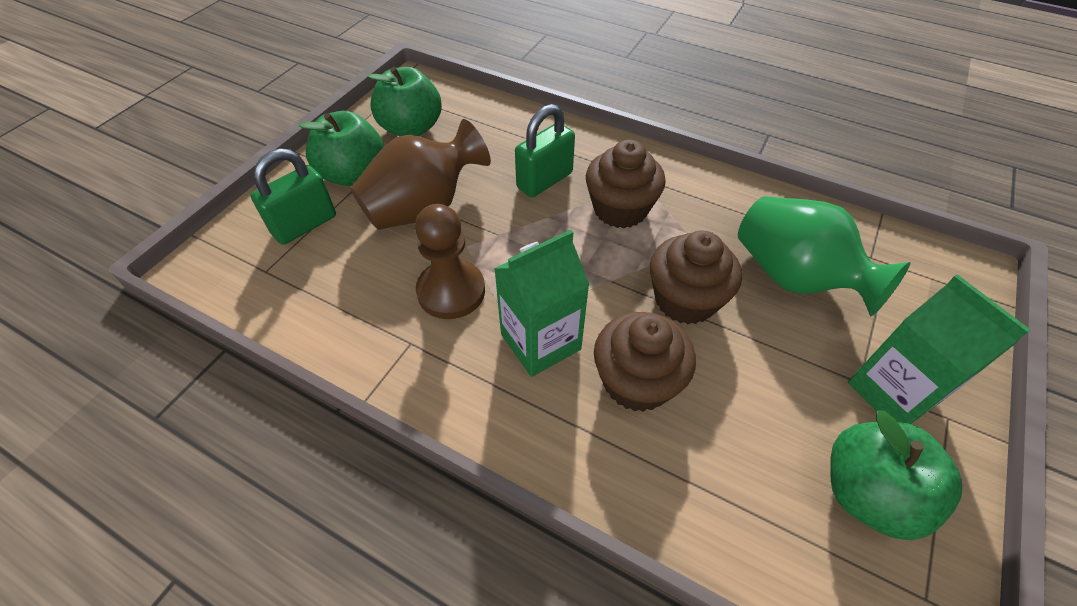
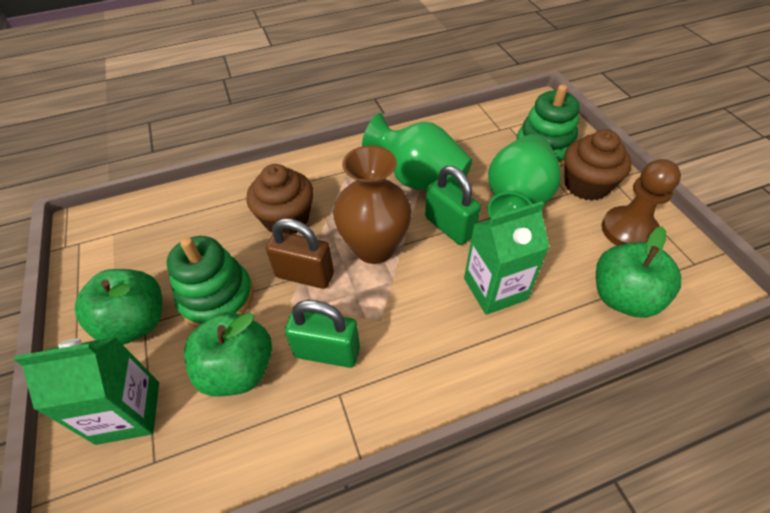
brown cupcake: 3 -> 2
brown padlock: 0 -> 1
green stacking toy: 0 -> 2
green vase: 1 -> 2

